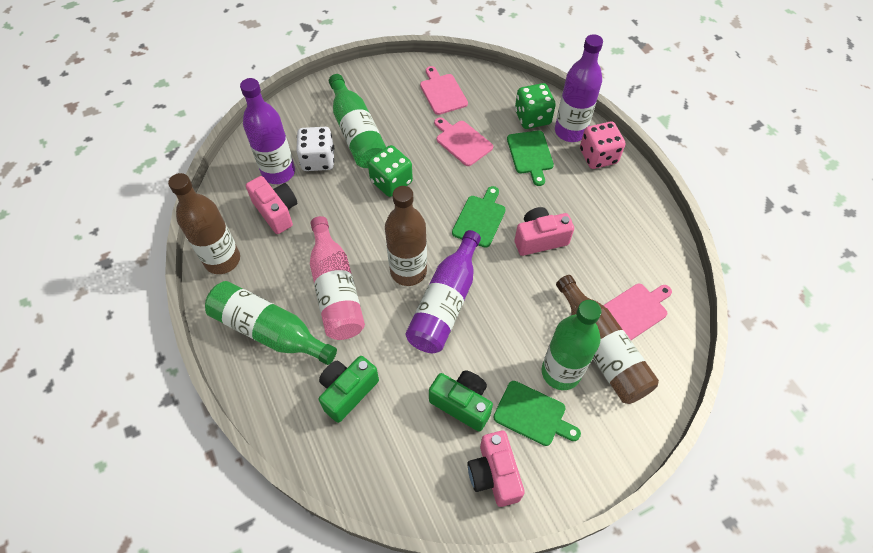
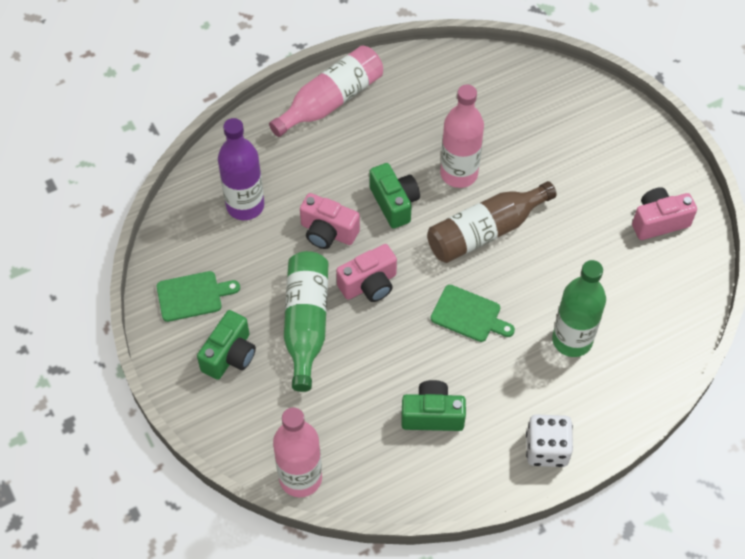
brown bottle: 3 -> 1
green bottle: 3 -> 2
green camera: 2 -> 3
green cutting board: 3 -> 2
green dice: 2 -> 0
pink bottle: 1 -> 3
pink cutting board: 3 -> 0
pink dice: 1 -> 0
purple bottle: 3 -> 1

